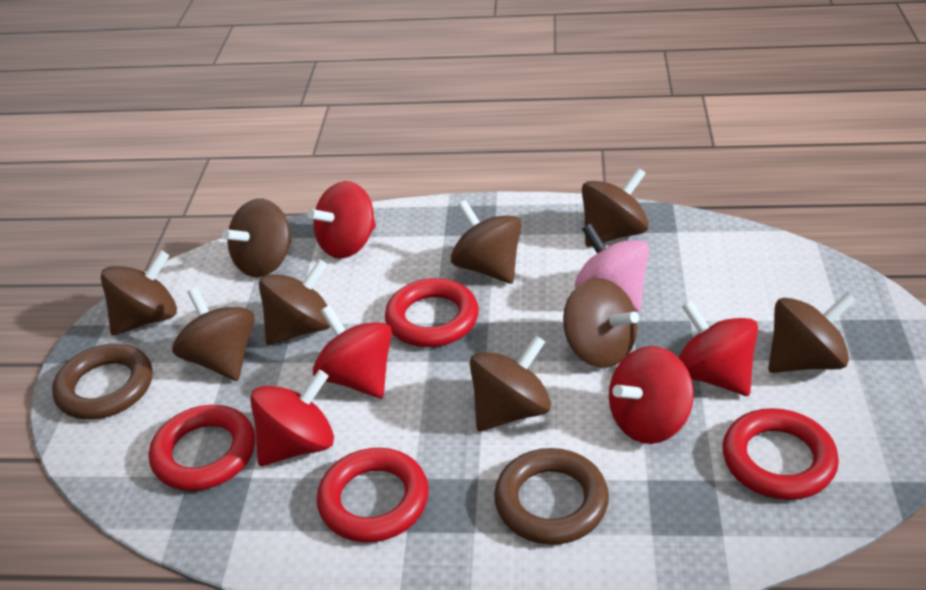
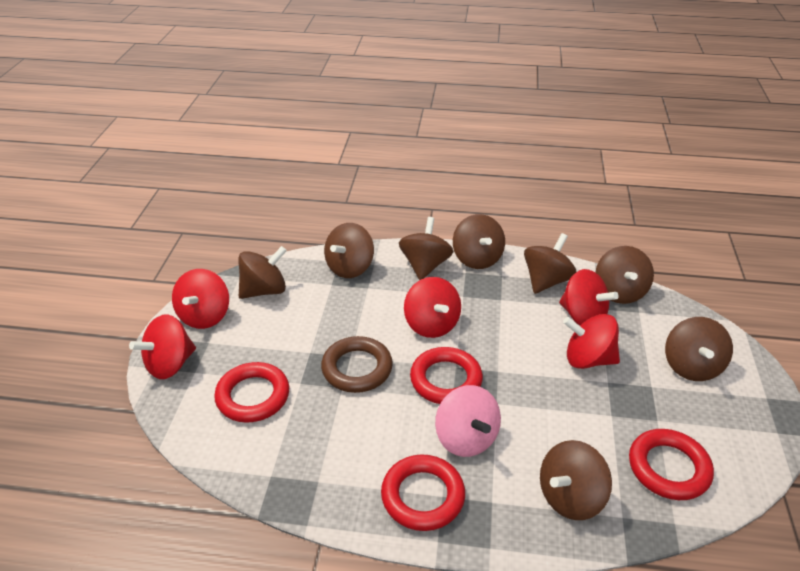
brown ring: 2 -> 1
brown spinning top: 9 -> 8

